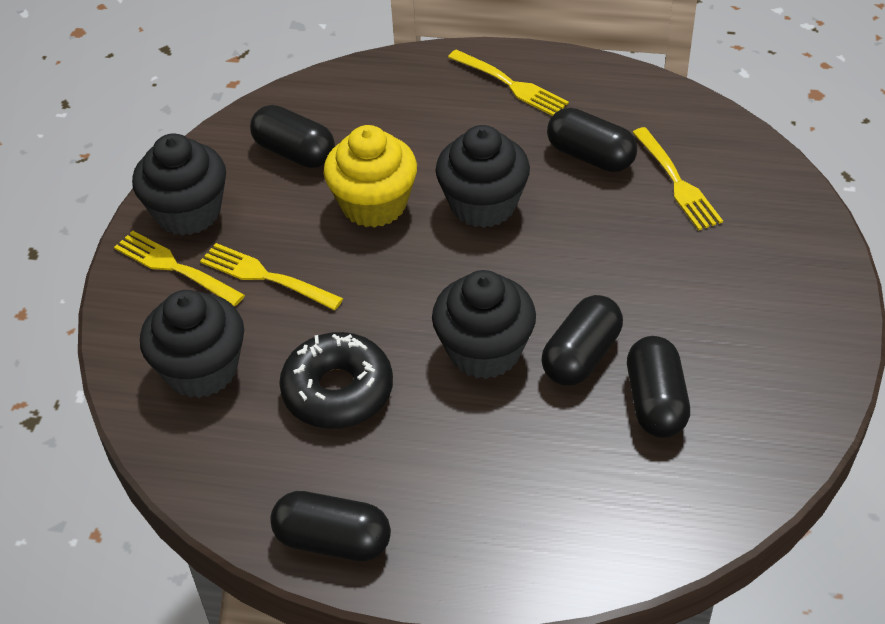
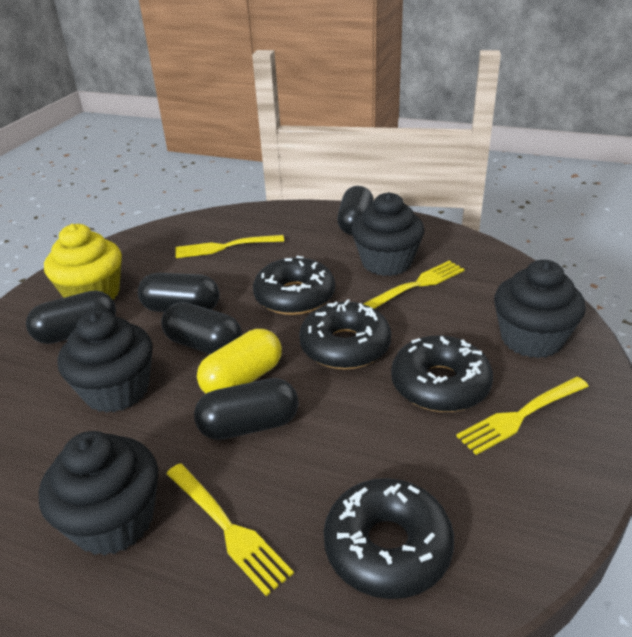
black donut: 1 -> 4
yellow capsule: 0 -> 1

